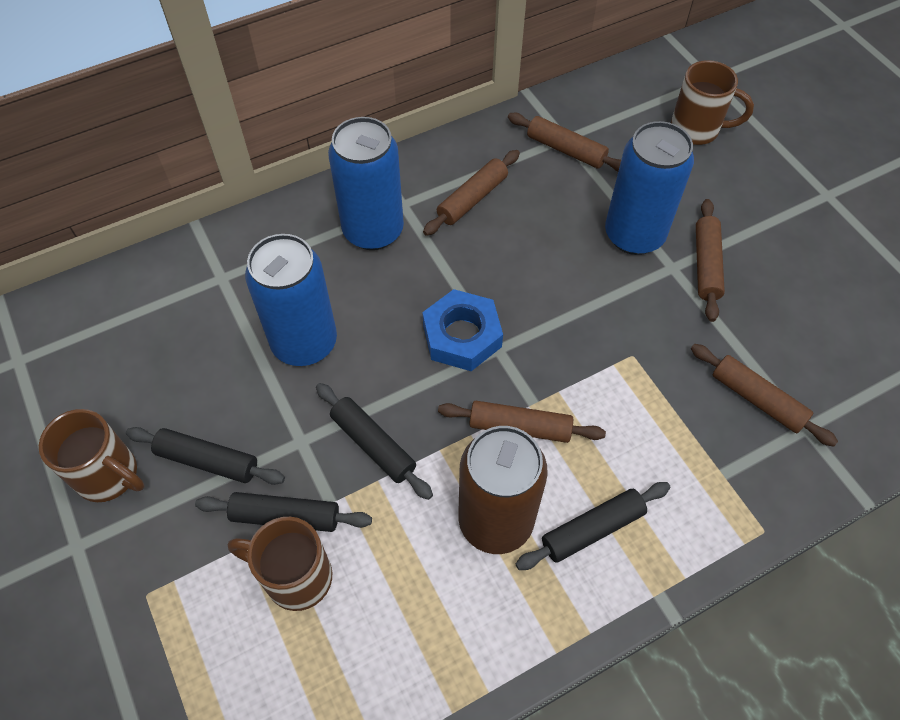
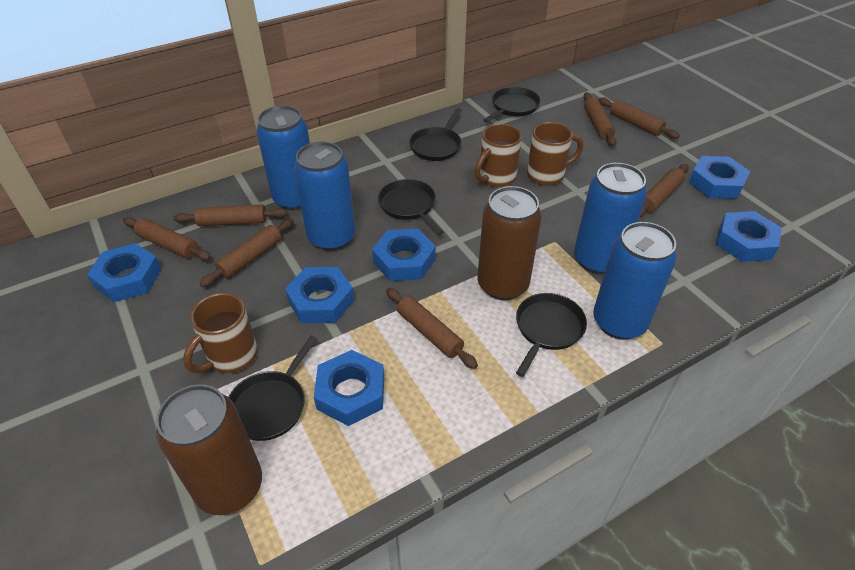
black pan: 0 -> 5
black rolling pin: 4 -> 0
blue can: 3 -> 4
blue nut: 1 -> 6
brown can: 1 -> 2
brown rolling pin: 5 -> 7

